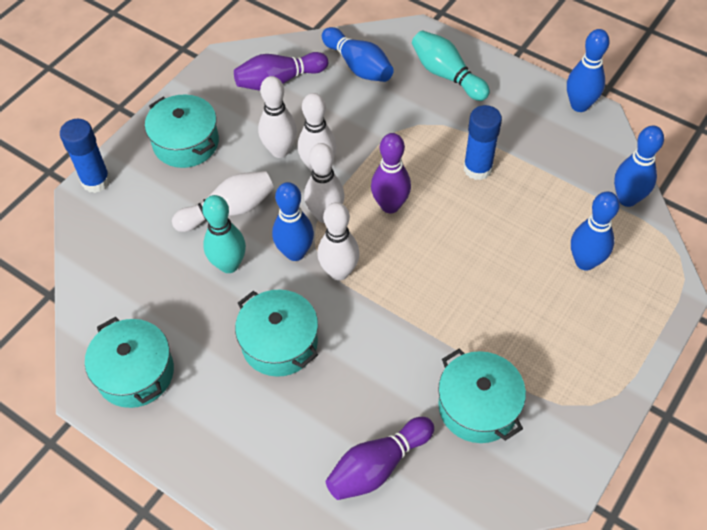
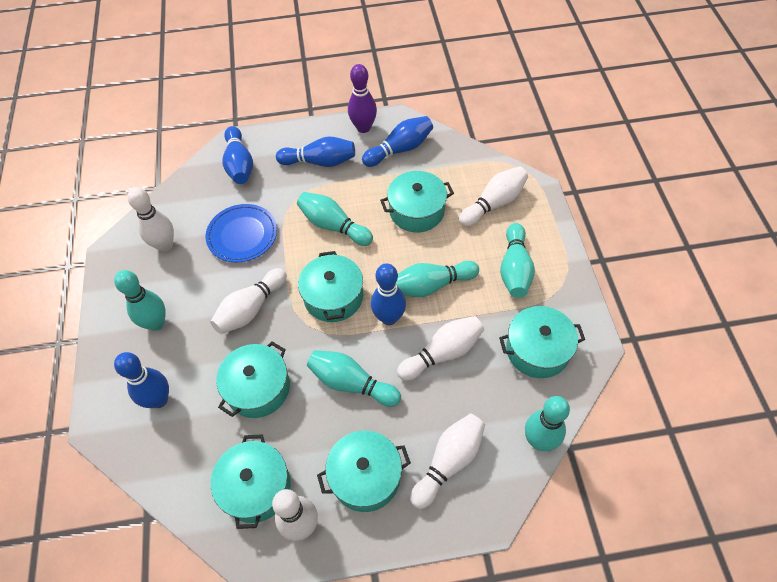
blue glue stick: 2 -> 0
blue plate: 0 -> 1
purple bowling pin: 3 -> 1
turquoise bowling pin: 2 -> 6
turquoise pot: 4 -> 6
white bowling pin: 5 -> 6

